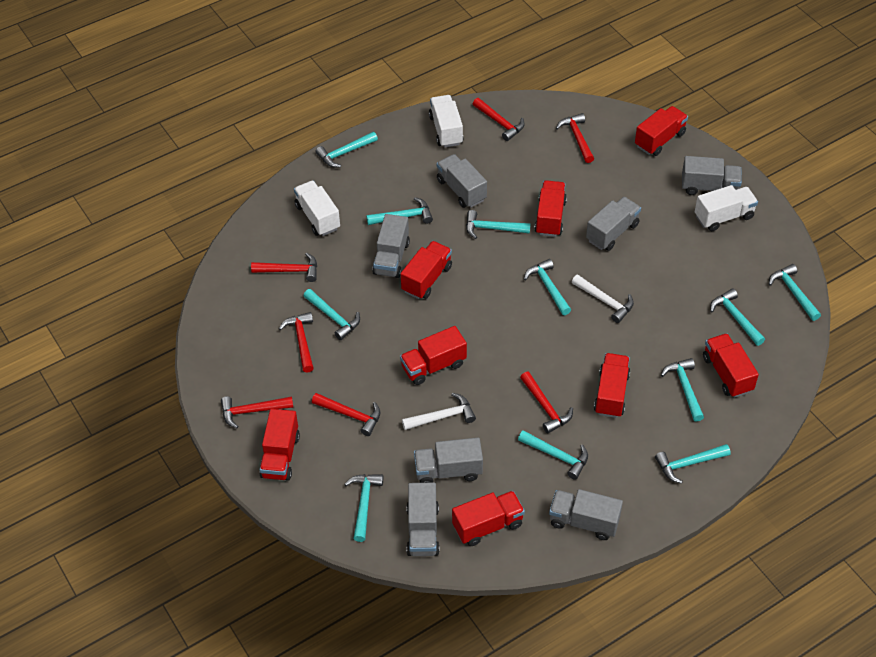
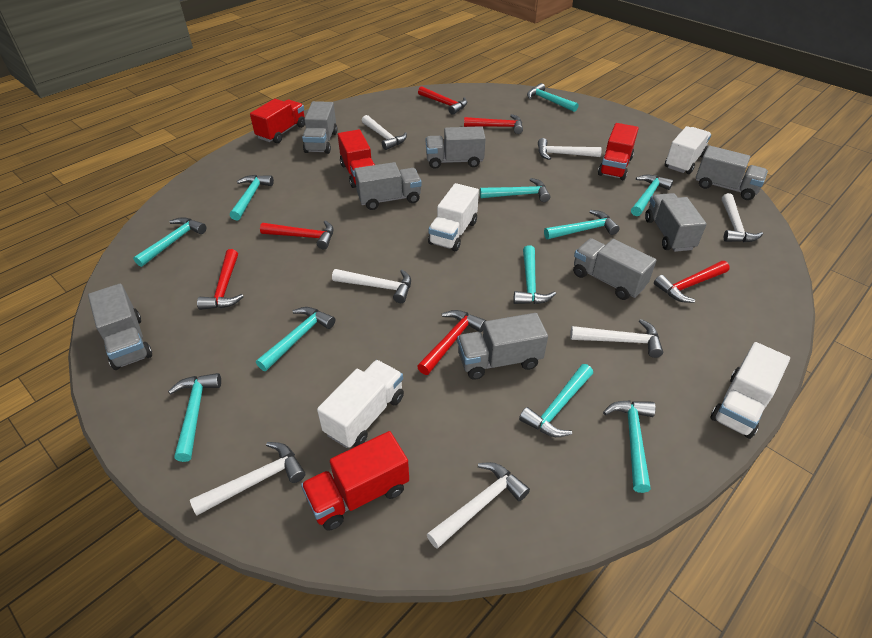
grey truck: 7 -> 8
red hammer: 7 -> 6
red truck: 8 -> 4
white hammer: 2 -> 7
white truck: 3 -> 4

